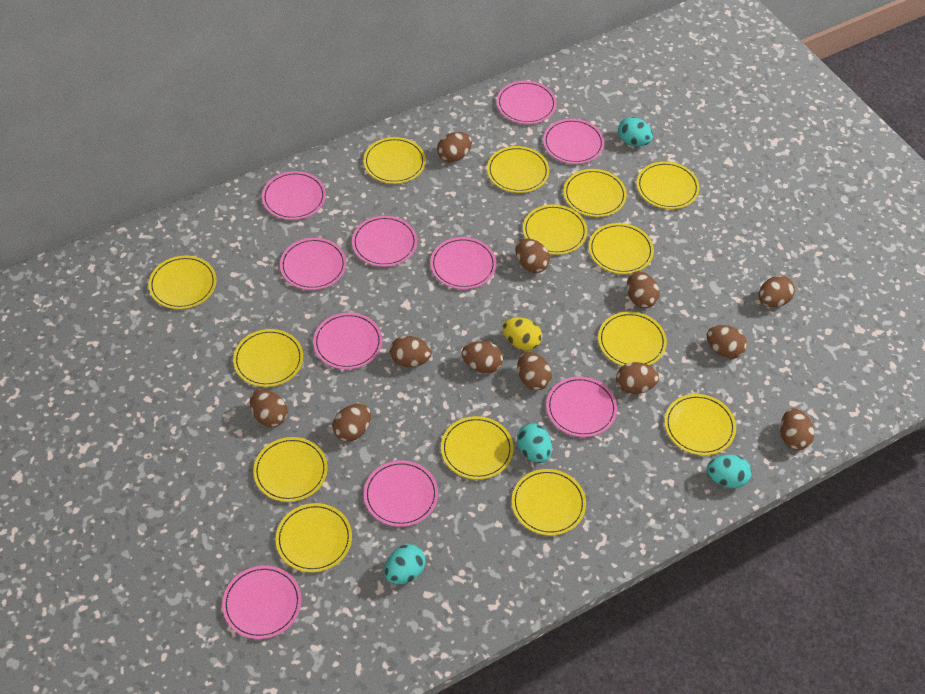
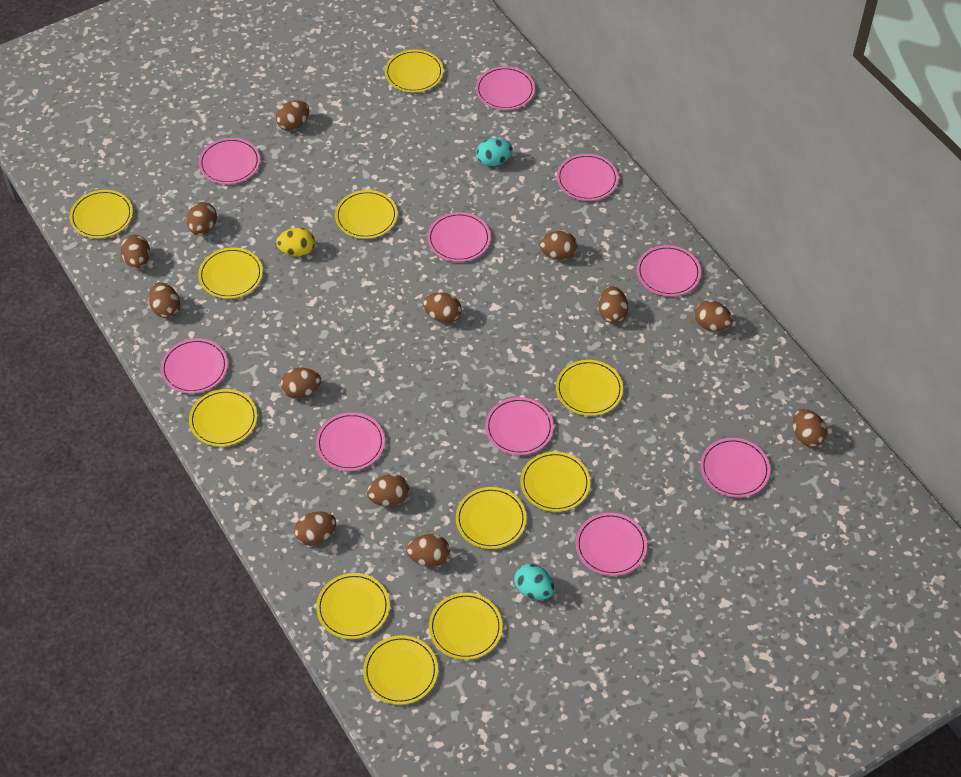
brown egg: 12 -> 13
turquoise egg: 4 -> 2
yellow plate: 14 -> 11

